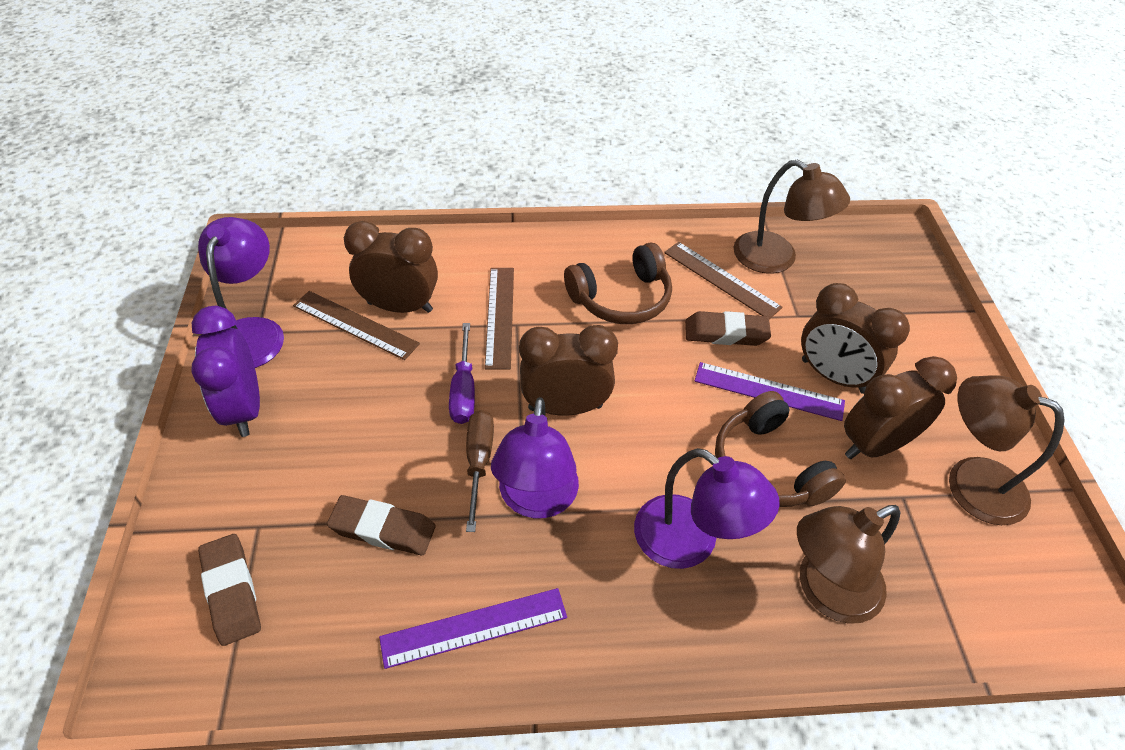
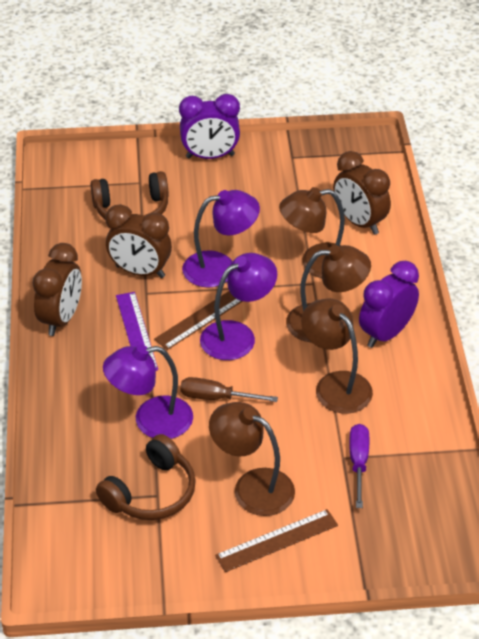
brown clock: 4 -> 3
brown eraser: 3 -> 0
brown lamp: 3 -> 4
brown ruler: 3 -> 2
purple clock: 1 -> 2
purple ruler: 2 -> 1

